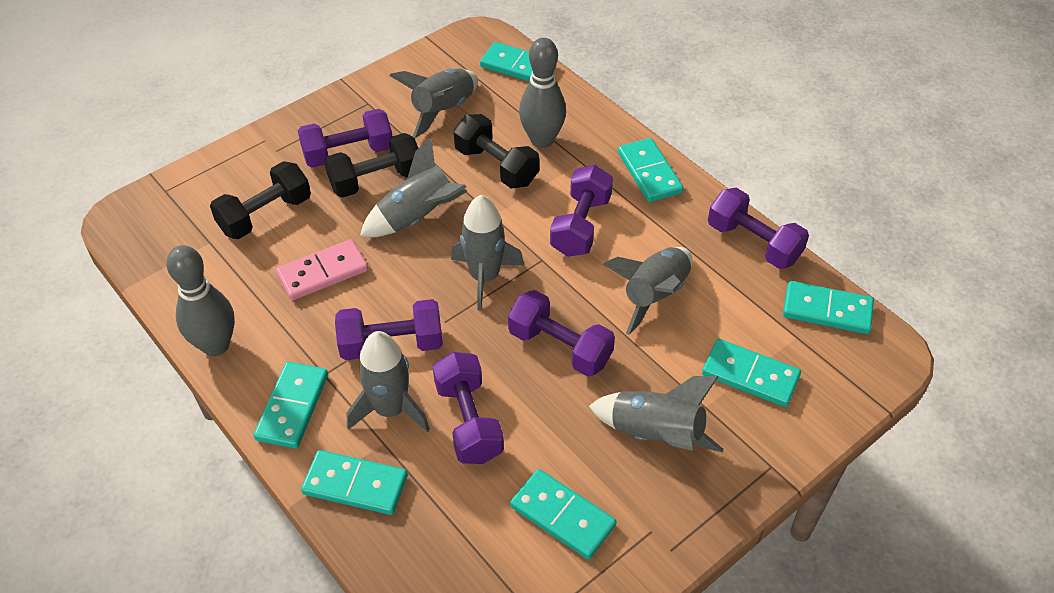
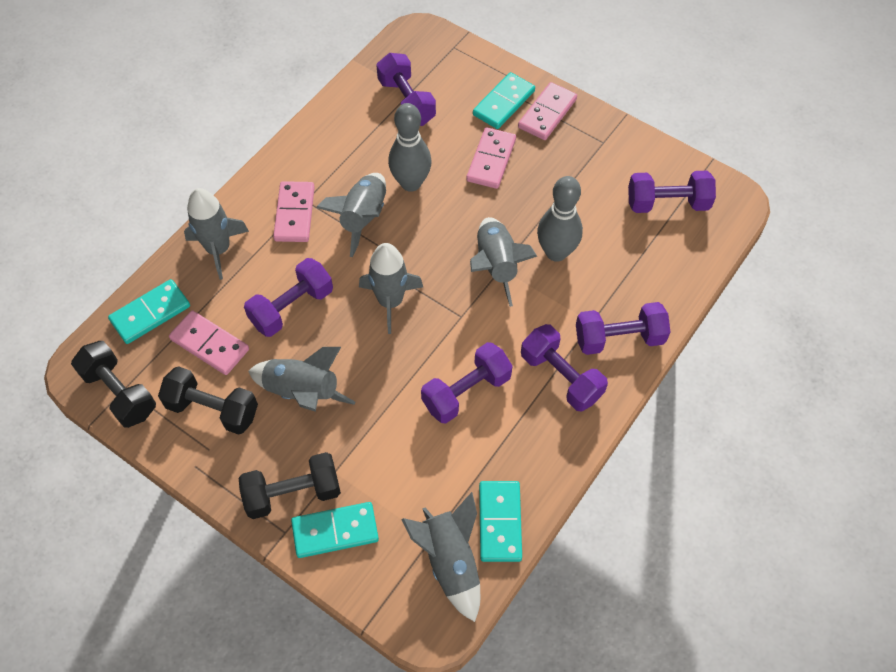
pink domino: 1 -> 4
turquoise domino: 7 -> 4

